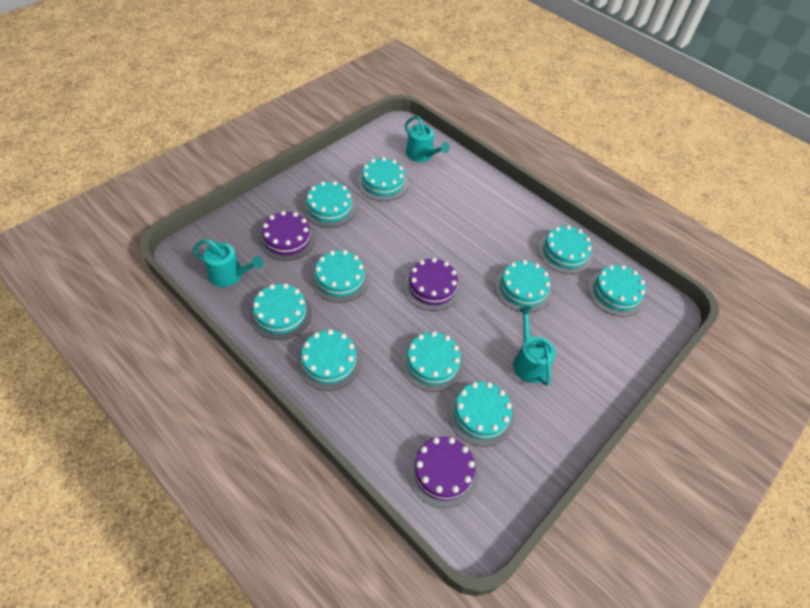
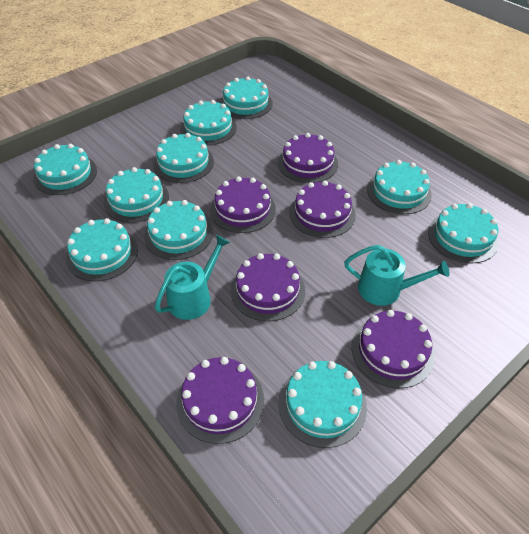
purple cake: 3 -> 6
turquoise watering can: 3 -> 2

